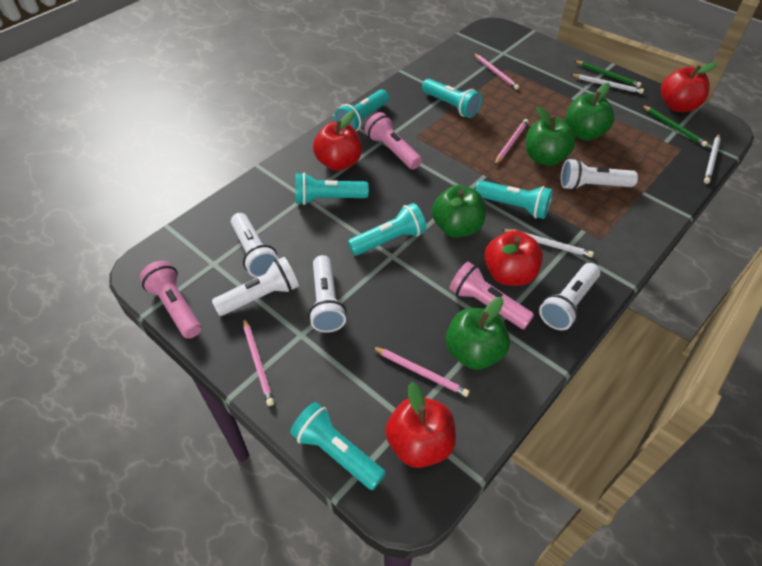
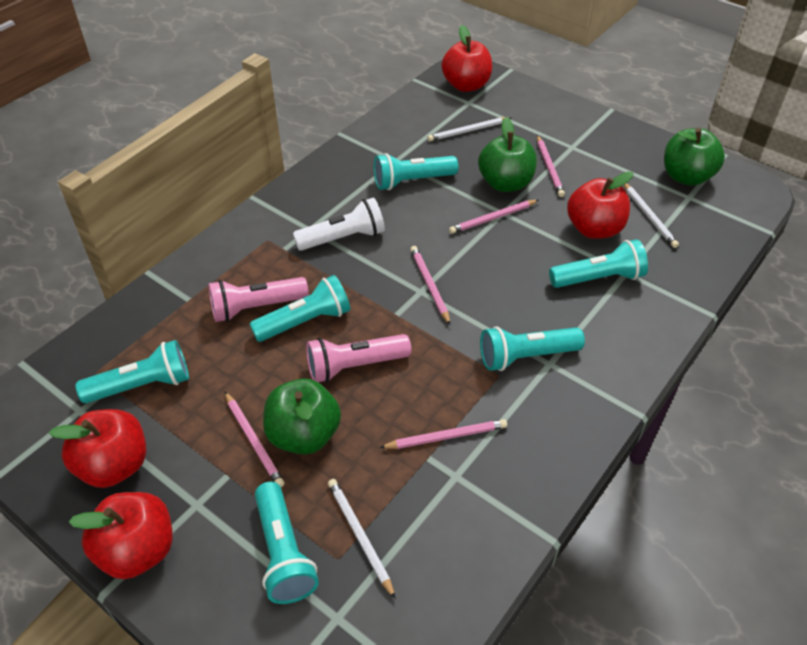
green apple: 4 -> 3
green pencil: 2 -> 0
pink flashlight: 3 -> 2
pink pencil: 4 -> 5
white flashlight: 5 -> 1

